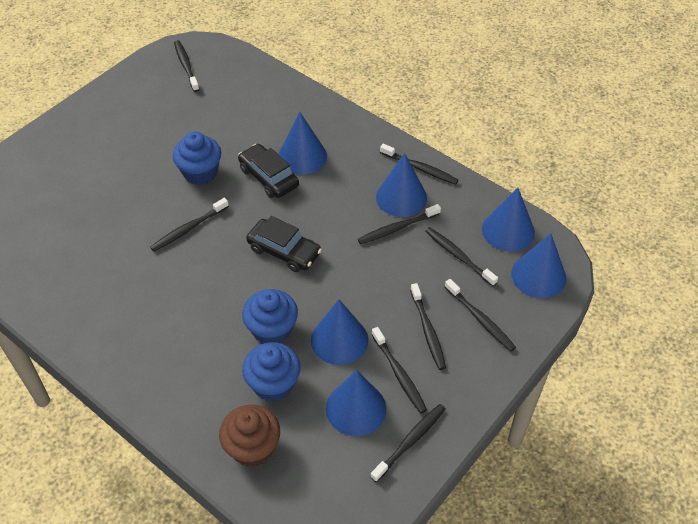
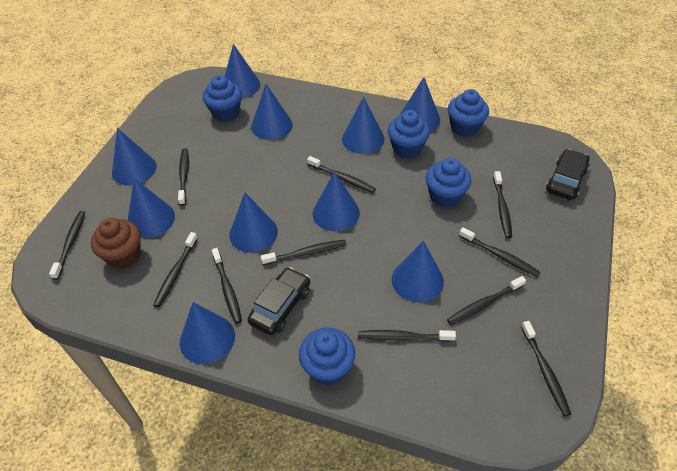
black toothbrush: 9 -> 11
blue cone: 6 -> 10
blue cupcake: 3 -> 5

